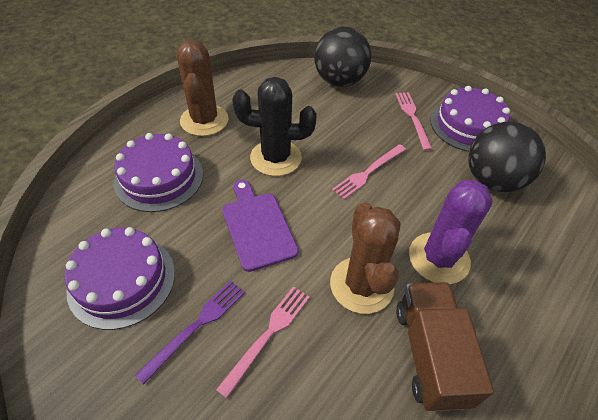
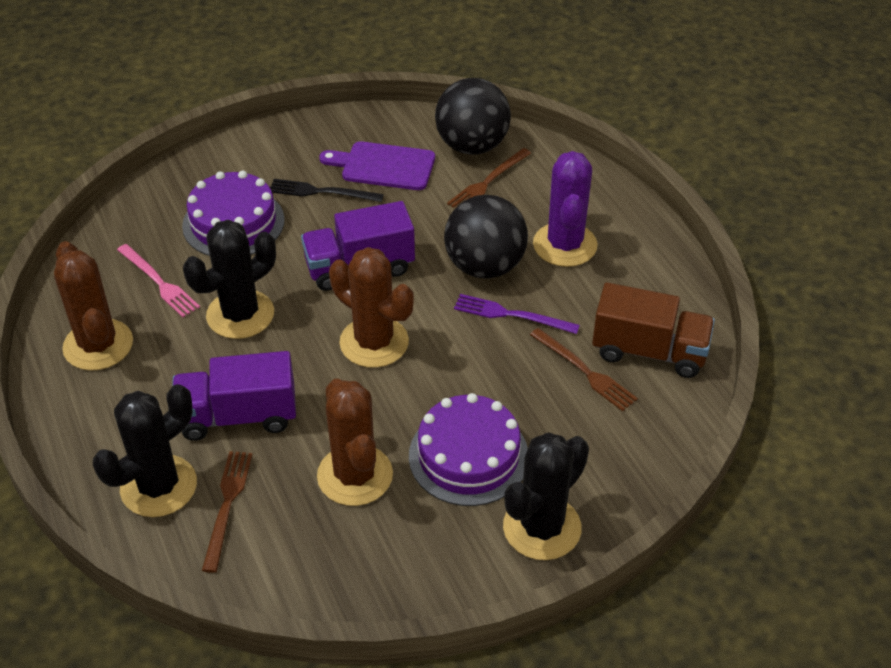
black cactus: 1 -> 3
black fork: 0 -> 1
brown cactus: 2 -> 3
brown fork: 0 -> 3
pink fork: 3 -> 1
purple cake: 3 -> 2
purple truck: 0 -> 2

